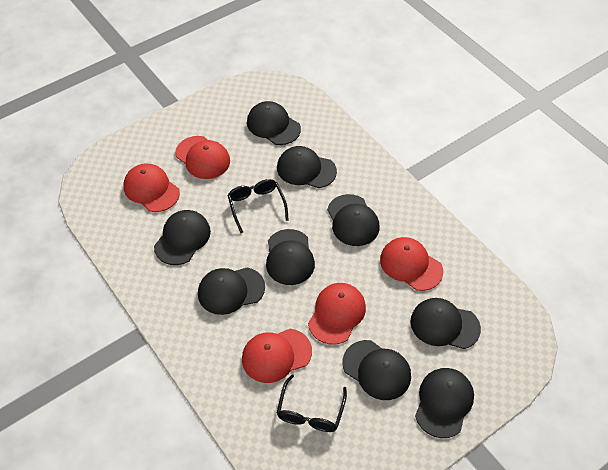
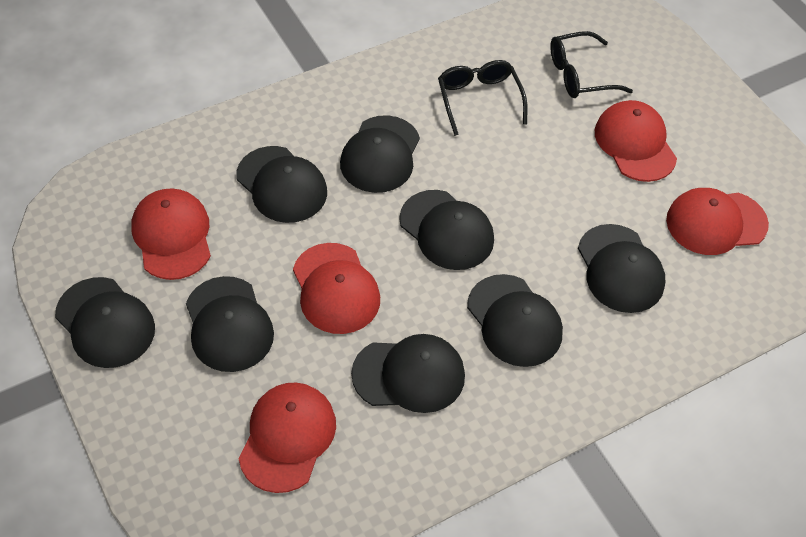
black cap: 9 -> 8

